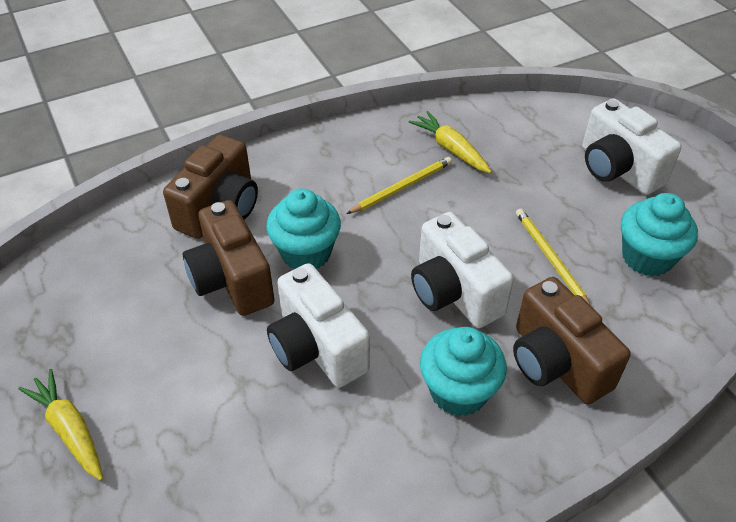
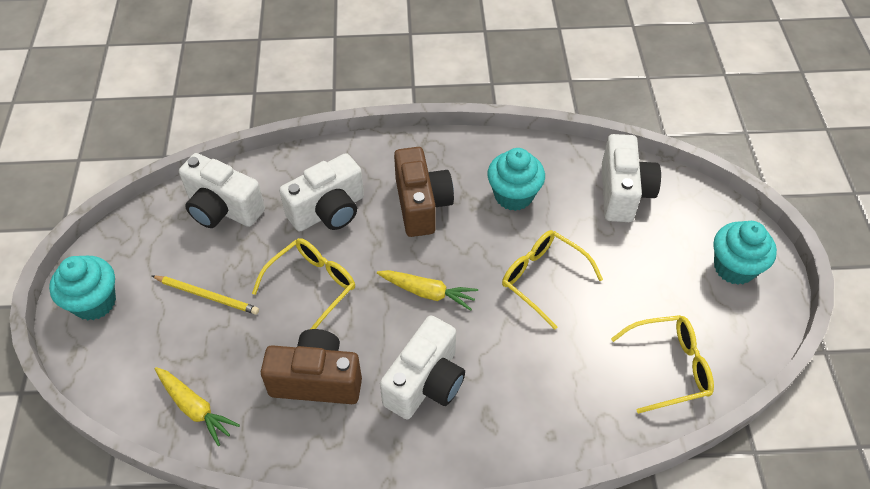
brown camera: 3 -> 2
white camera: 3 -> 4
yellow glasses: 0 -> 3
yellow pencil: 2 -> 1

